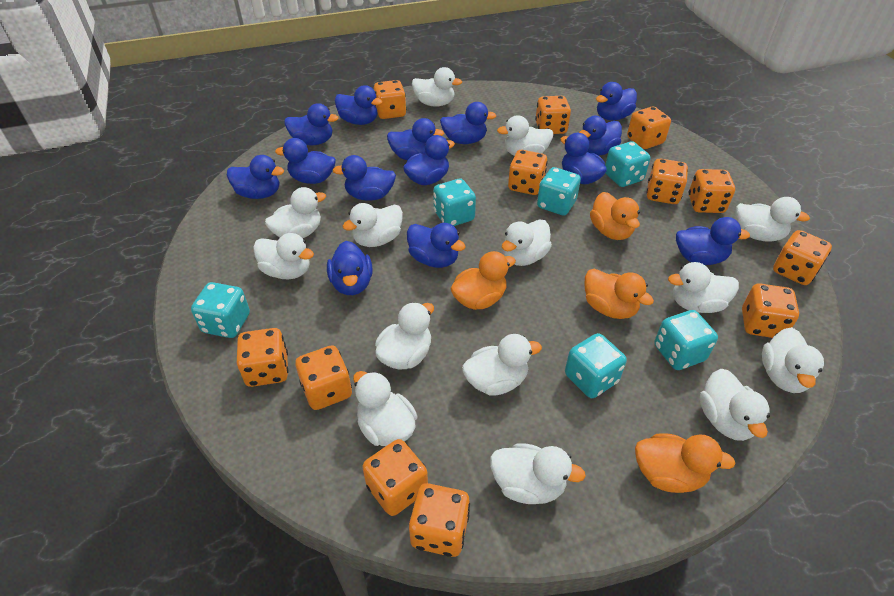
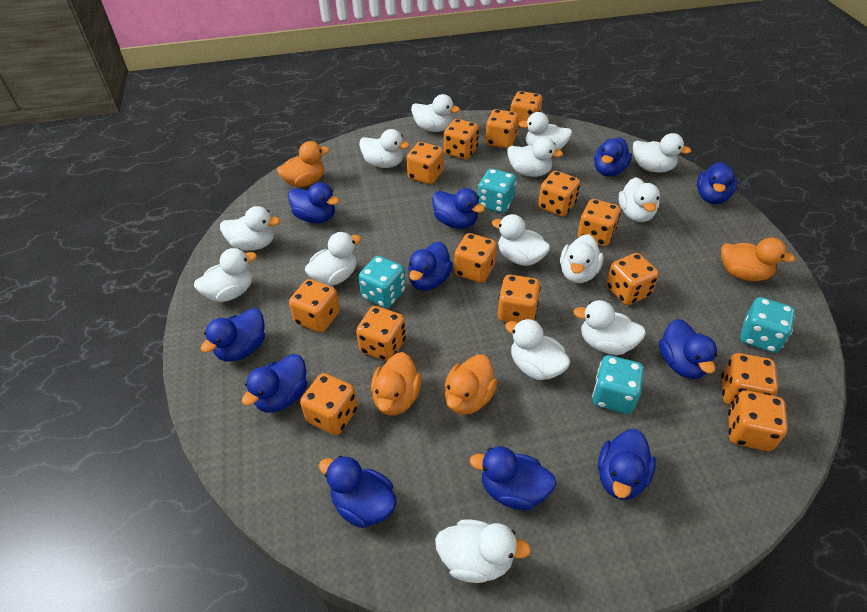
blue duck: 14 -> 11
orange dice: 12 -> 14
turquoise dice: 6 -> 4

